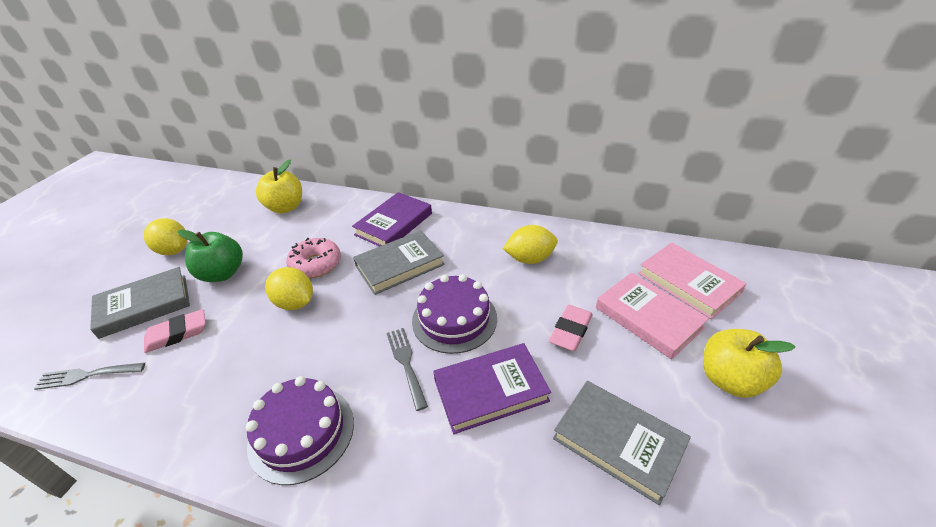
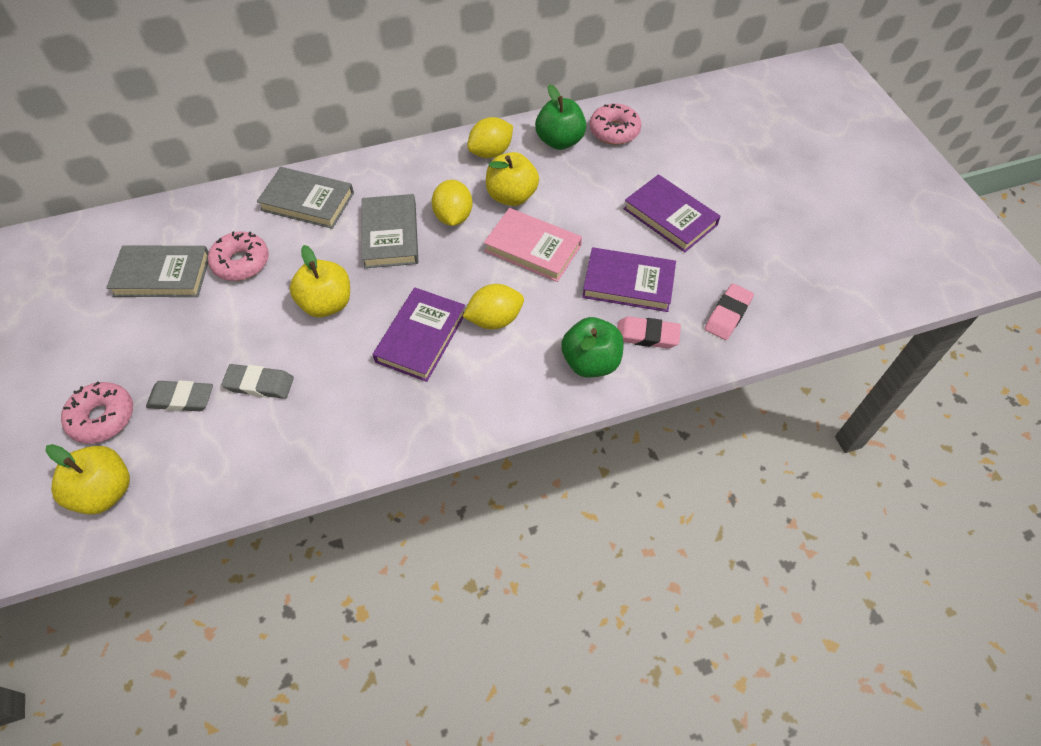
green apple: 1 -> 2
grey eraser: 0 -> 2
grey fork: 2 -> 0
pink book: 2 -> 1
pink donut: 1 -> 3
purple book: 2 -> 3
purple cake: 2 -> 0
yellow apple: 2 -> 3

